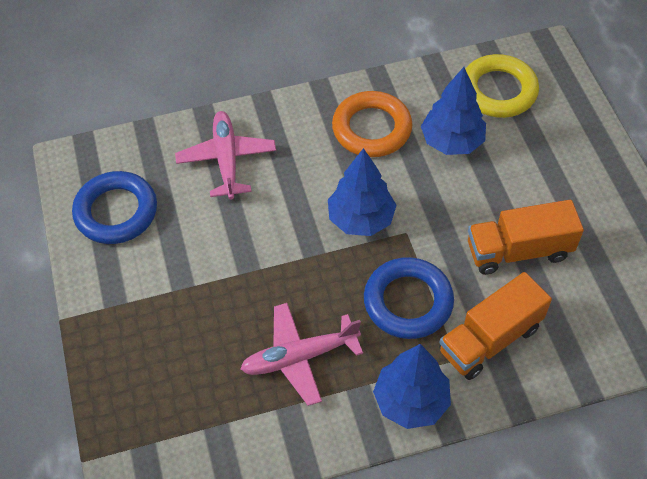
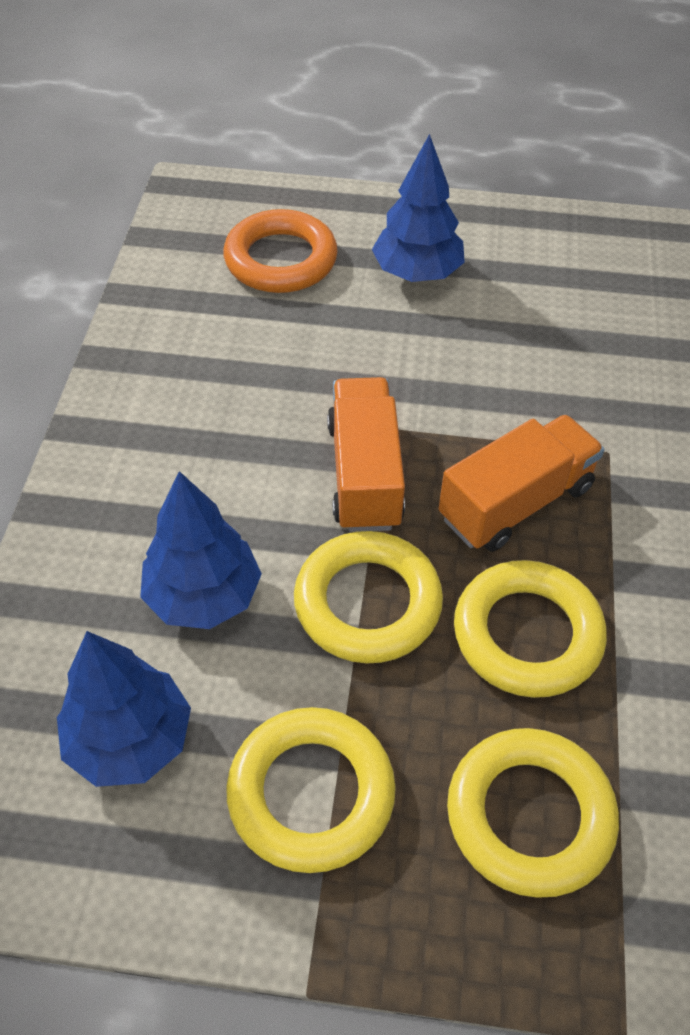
blue ring: 2 -> 0
pink plane: 2 -> 0
yellow ring: 1 -> 4

